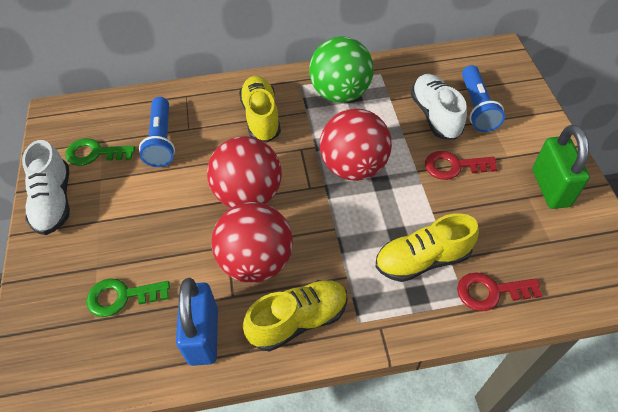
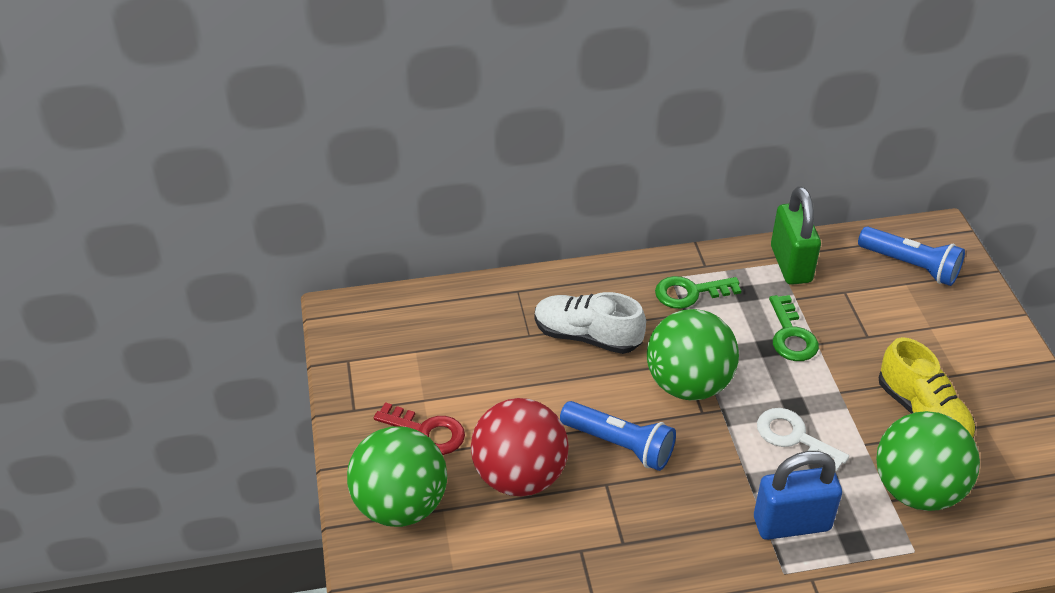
green ball: 1 -> 3
red ball: 3 -> 1
red key: 2 -> 1
white key: 0 -> 1
white shoe: 2 -> 1
yellow shoe: 3 -> 1

